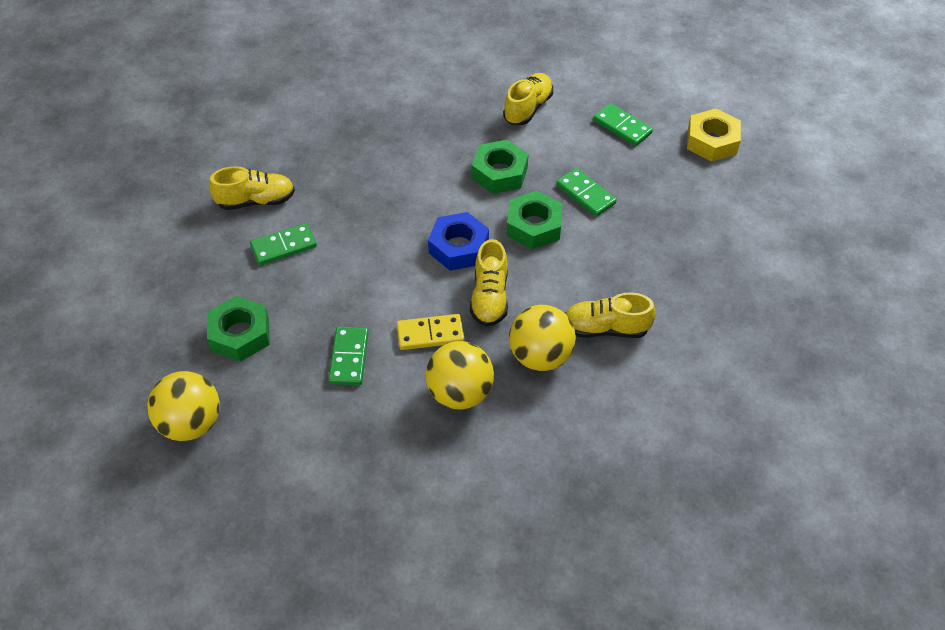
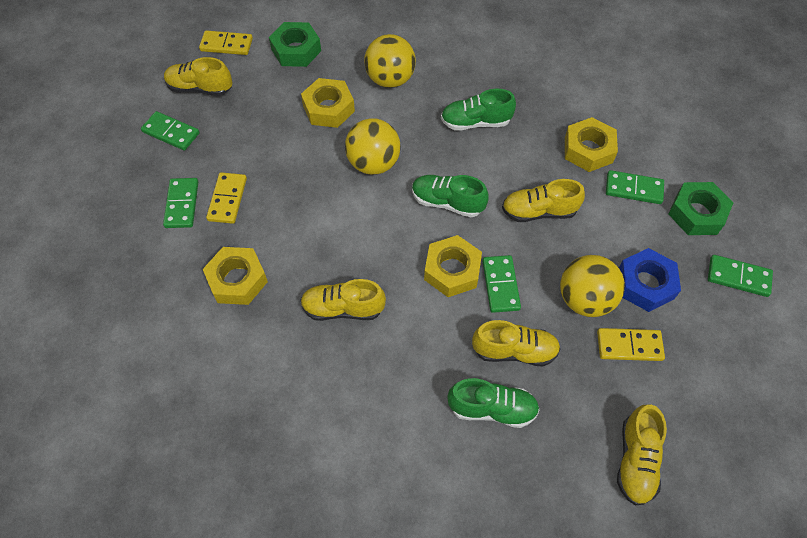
green domino: 4 -> 5
green nut: 3 -> 2
green shoe: 0 -> 3
yellow domino: 1 -> 3
yellow nut: 1 -> 4
yellow shoe: 4 -> 5

